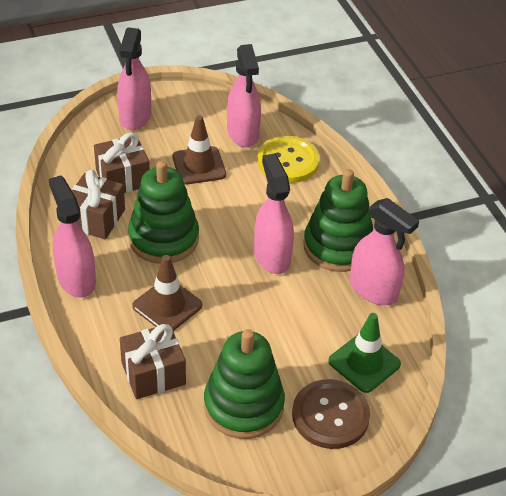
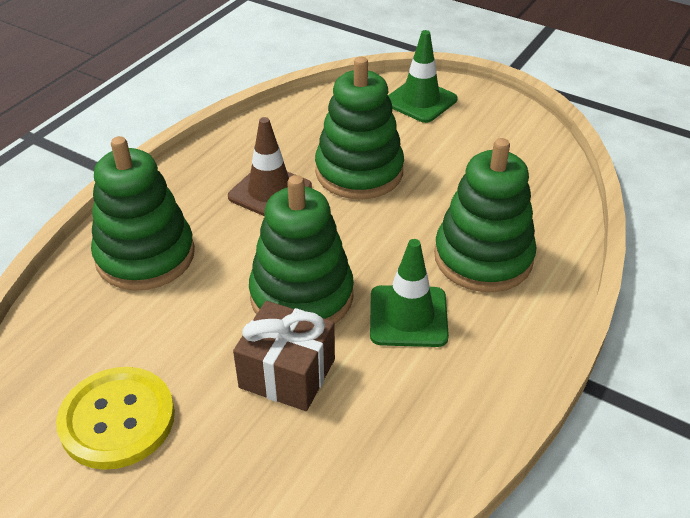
brown button: 1 -> 0
brown gift: 3 -> 1
brown traffic cone: 2 -> 1
green stacking toy: 3 -> 4
green traffic cone: 1 -> 2
pink spray bottle: 5 -> 0

